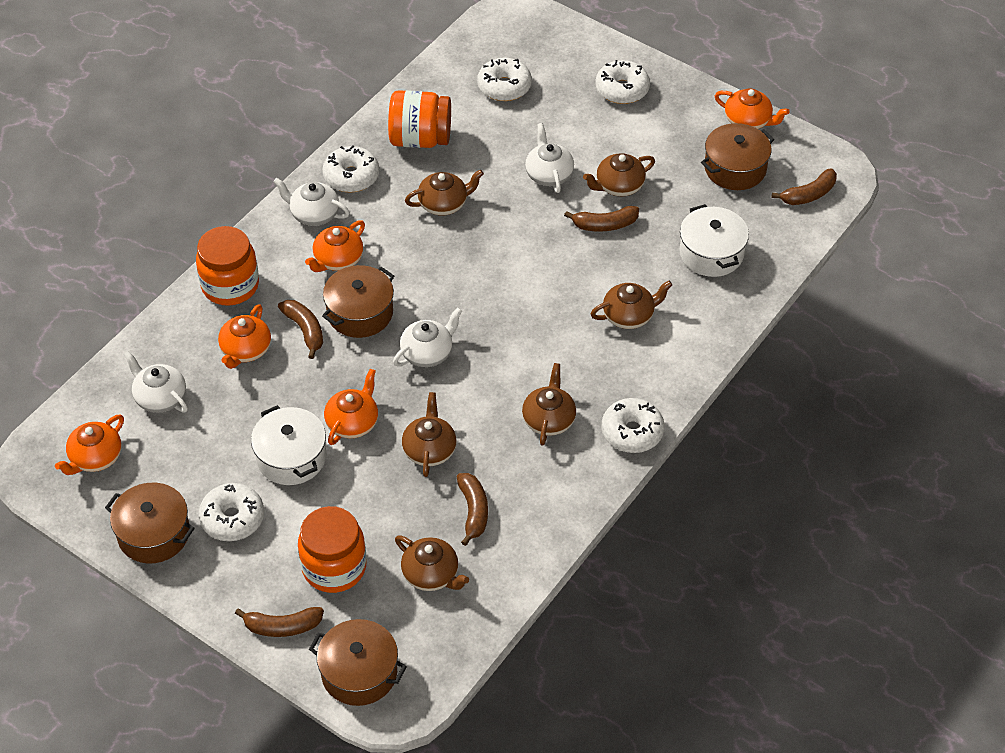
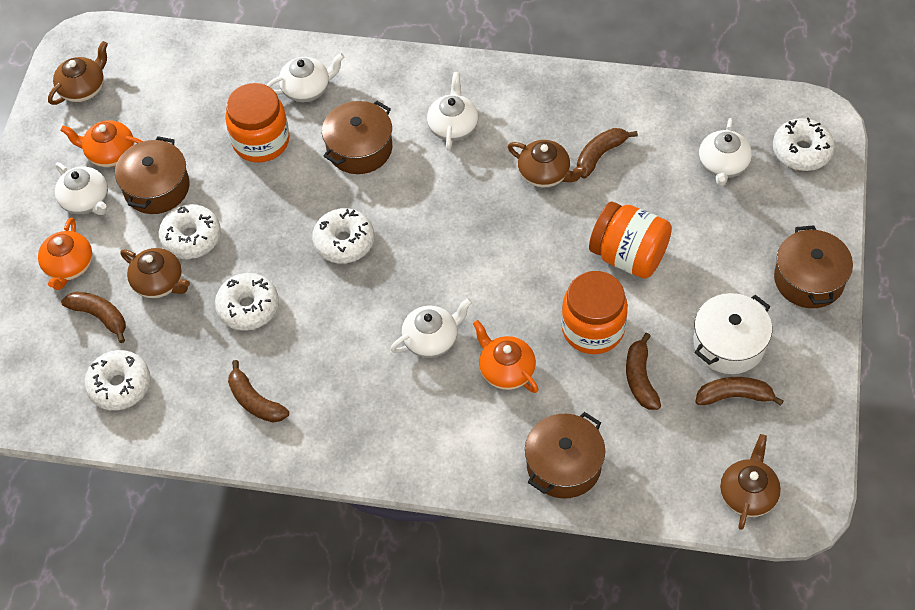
brown teapot: 6 -> 4
orange teapot: 5 -> 3
white pot: 2 -> 1
white teapot: 4 -> 5

